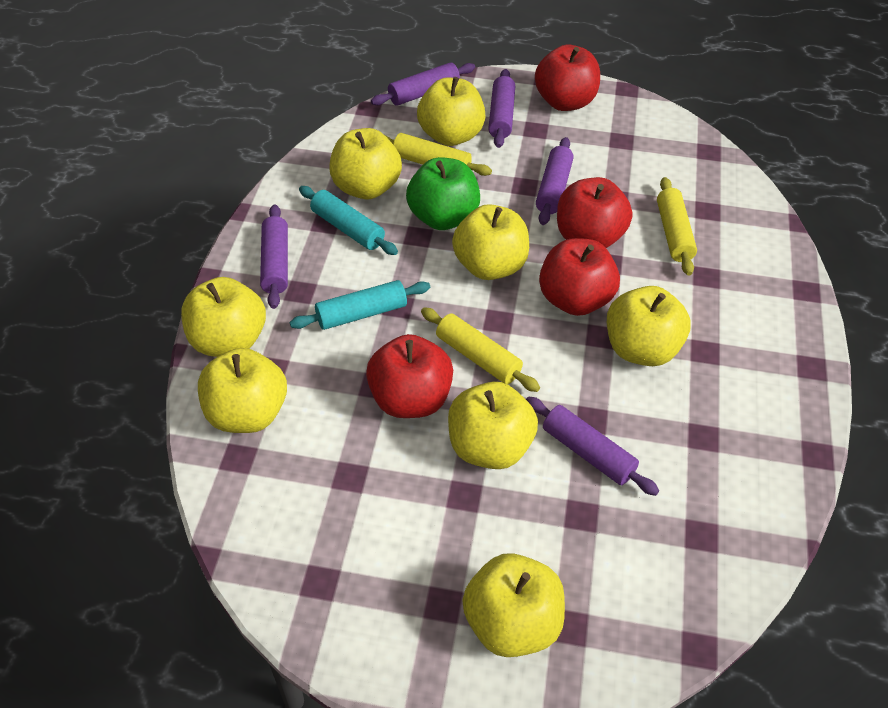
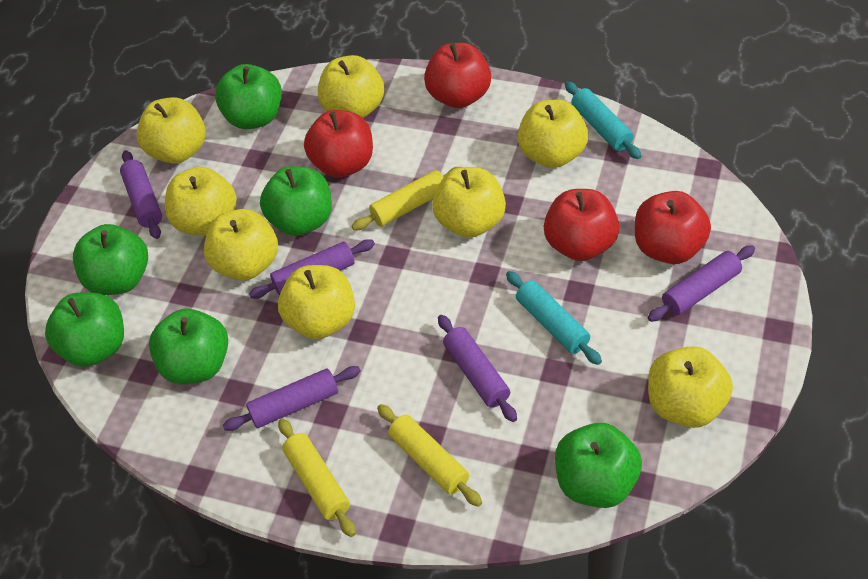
green apple: 1 -> 6

